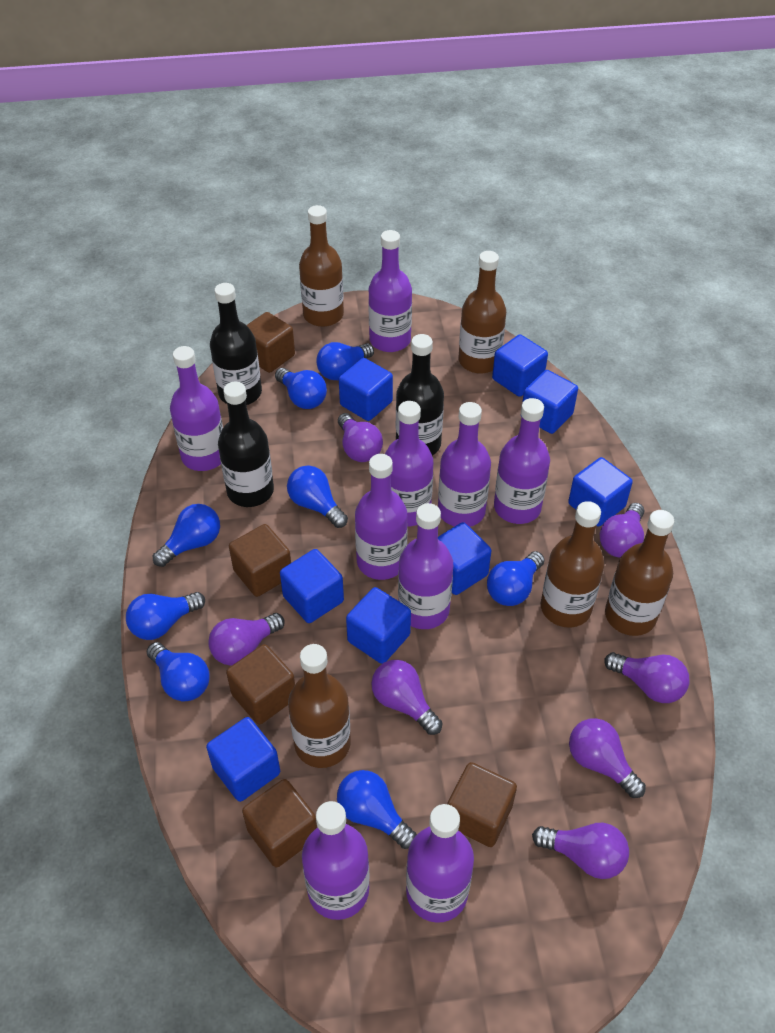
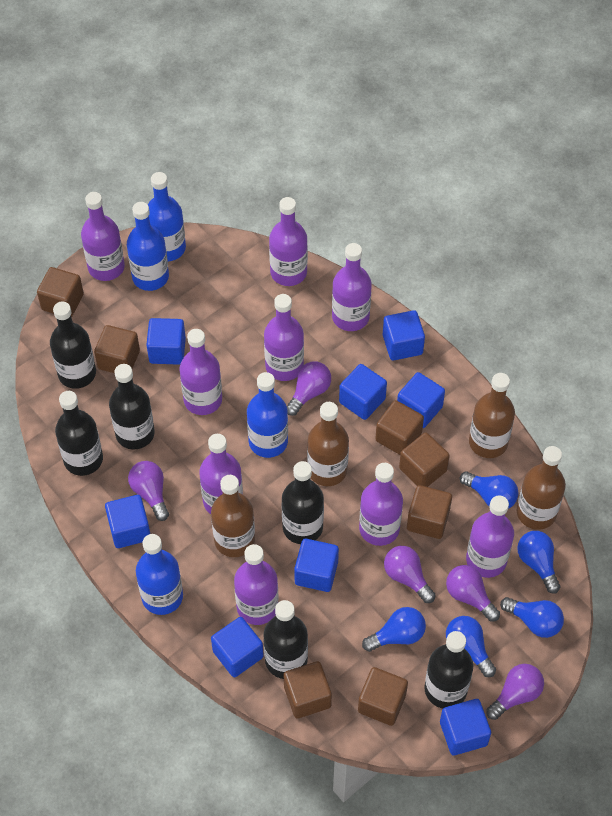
black bottle: 3 -> 6
blue bottle: 0 -> 4
blue light bulb: 8 -> 5
brown bottle: 5 -> 4
brown cube: 5 -> 7
purple light bulb: 7 -> 5

